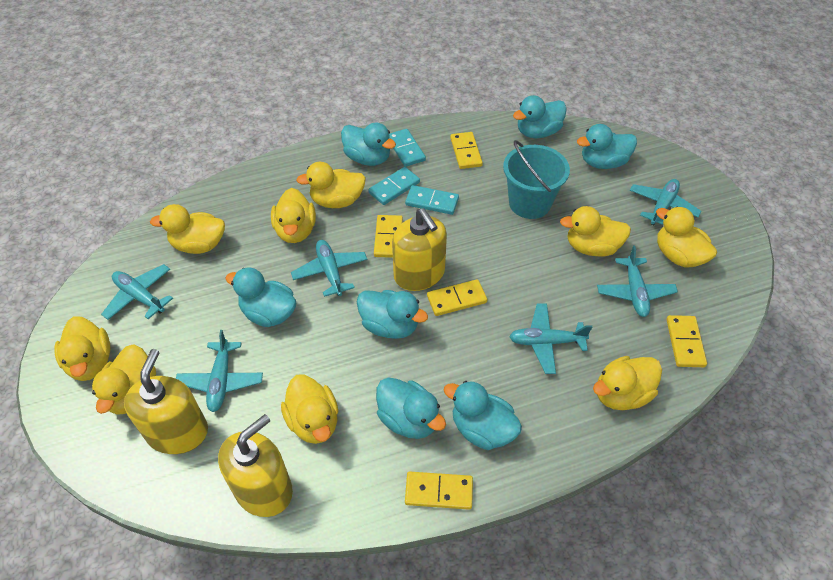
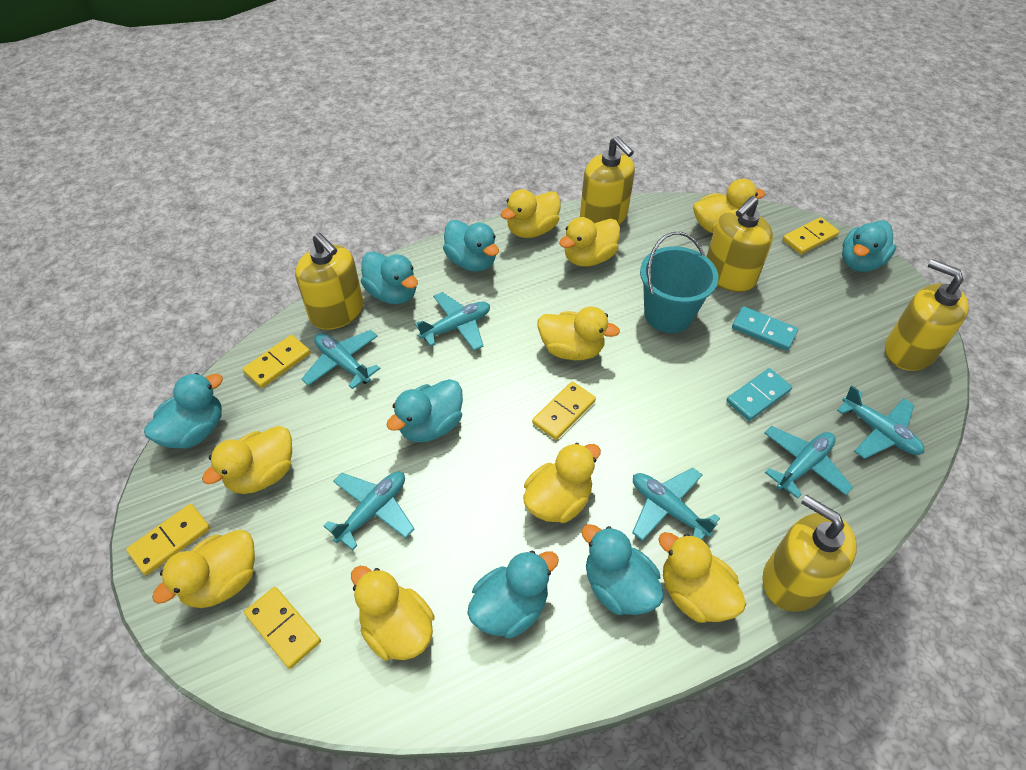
turquoise domino: 3 -> 2
yellow soap dispenser: 3 -> 5

